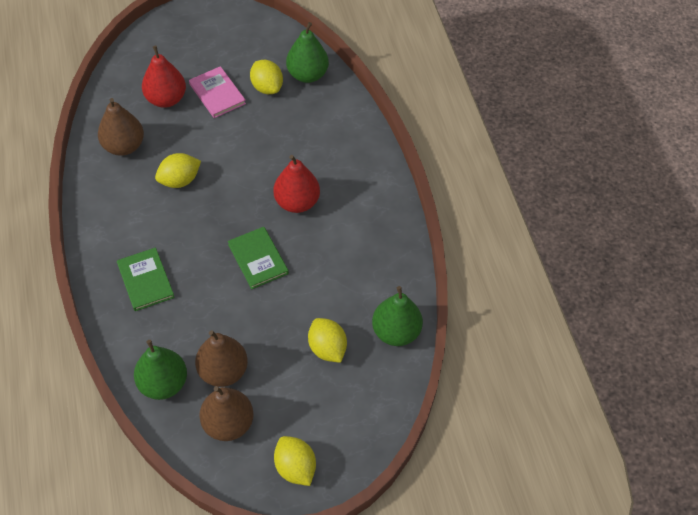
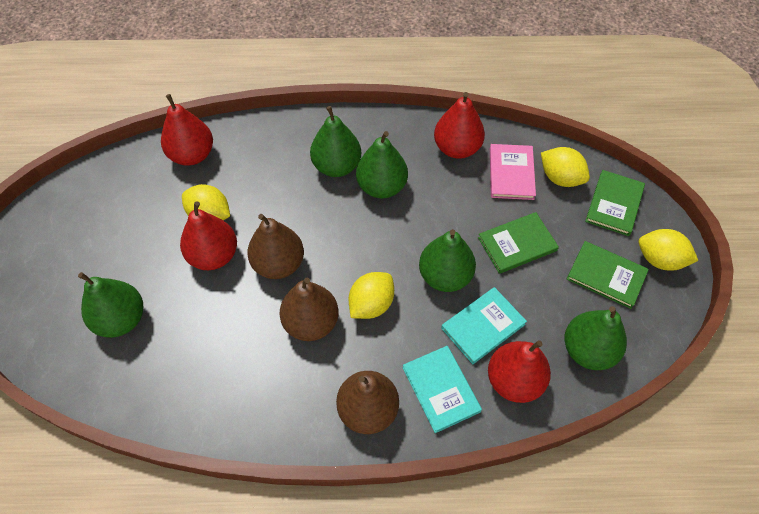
green book: 2 -> 3
green pear: 3 -> 5
red pear: 2 -> 4
turquoise book: 0 -> 2

